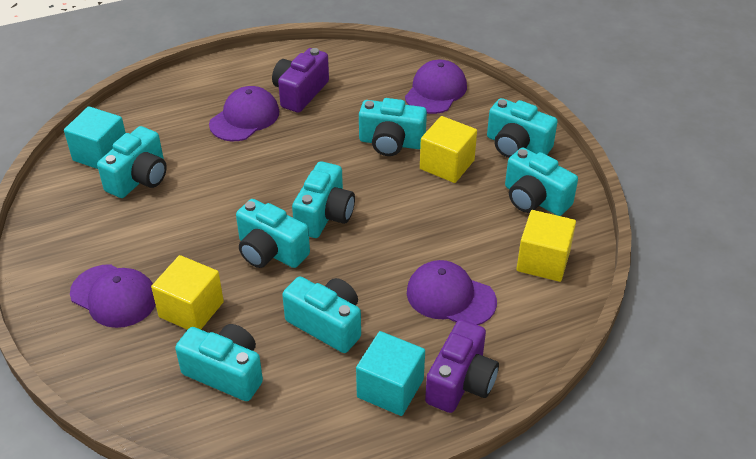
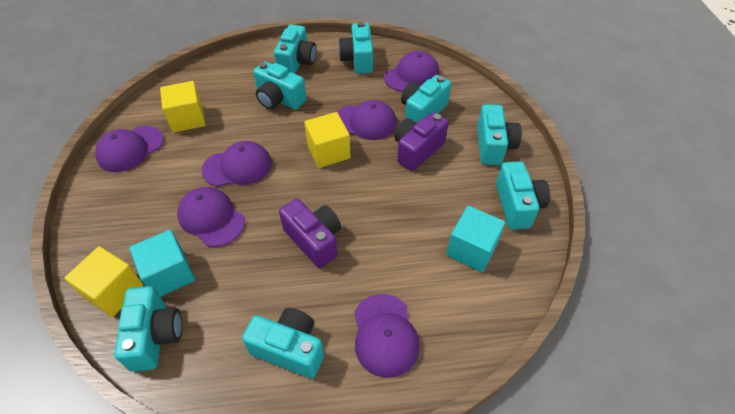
purple cap: 4 -> 6

